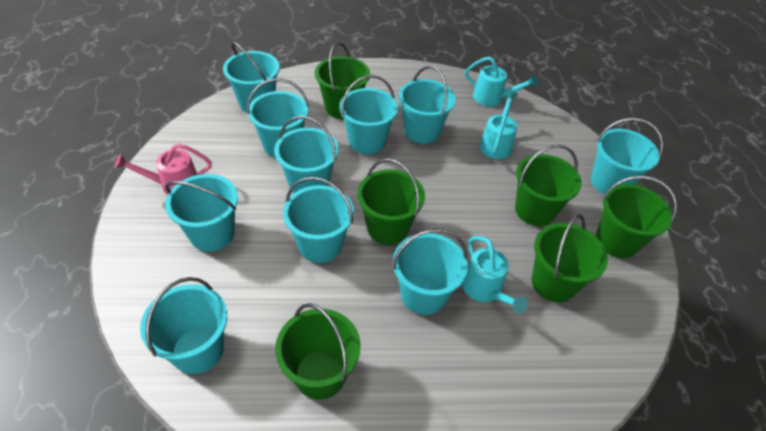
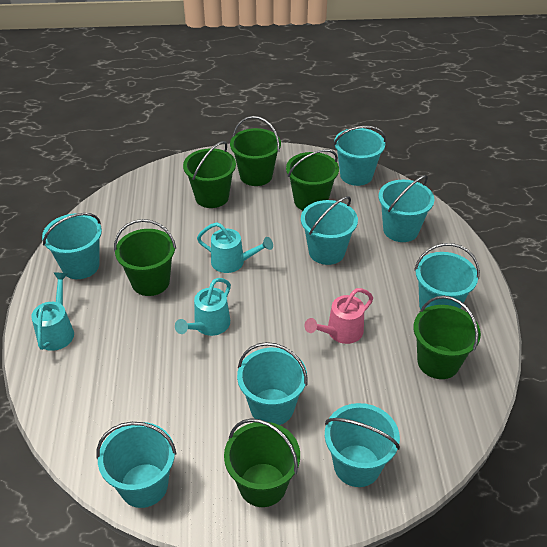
turquoise bucket: 10 -> 8

